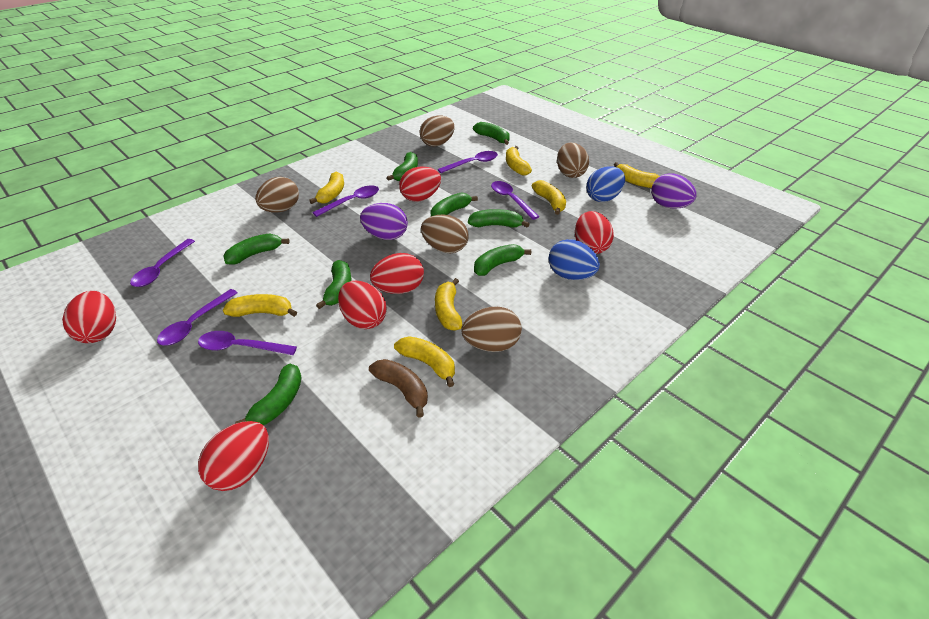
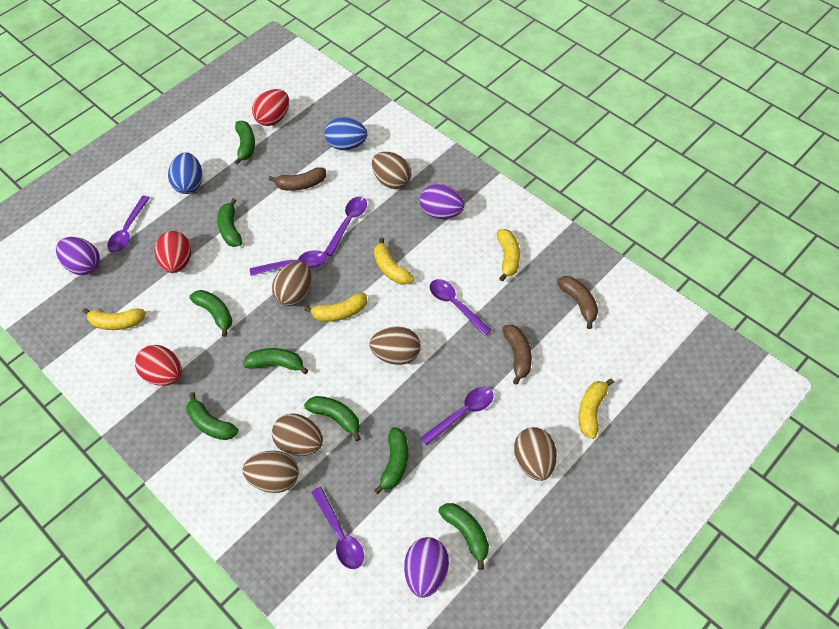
brown banana: 1 -> 3
brown egg: 5 -> 6
purple egg: 2 -> 3
red egg: 6 -> 3
yellow banana: 7 -> 5

